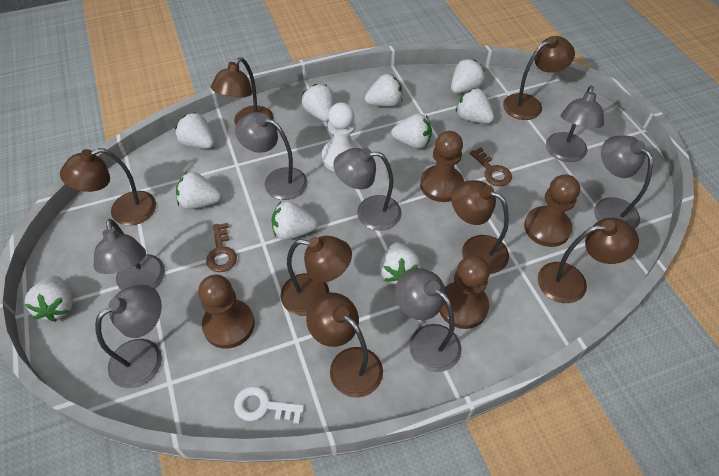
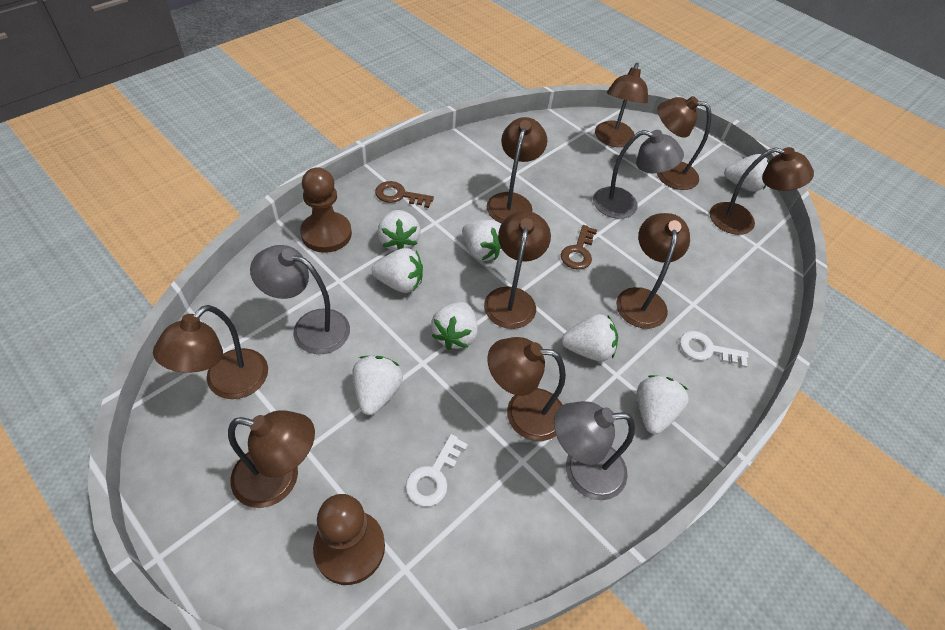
brown lamp: 7 -> 9
brown pawn: 4 -> 2
grey lamp: 7 -> 3
white key: 1 -> 2
white pawn: 1 -> 0
white strawberry: 10 -> 8

